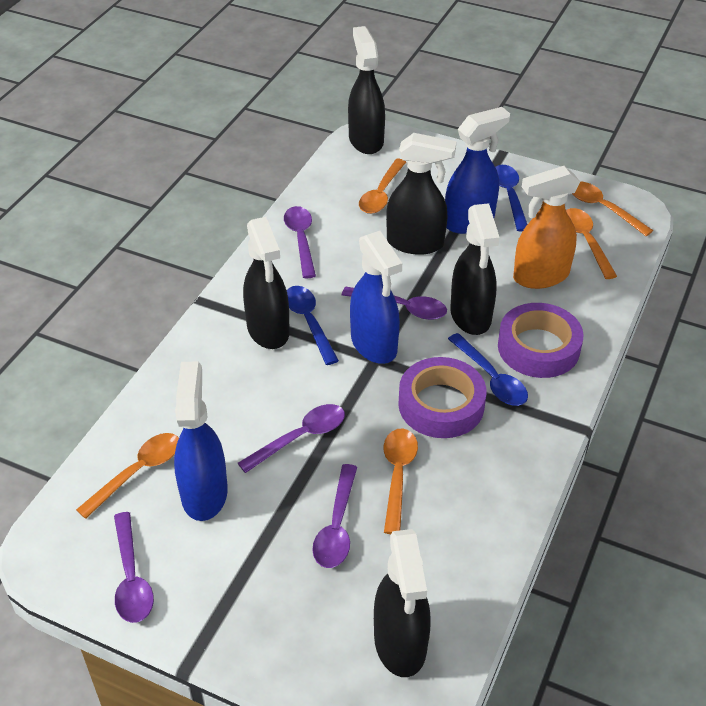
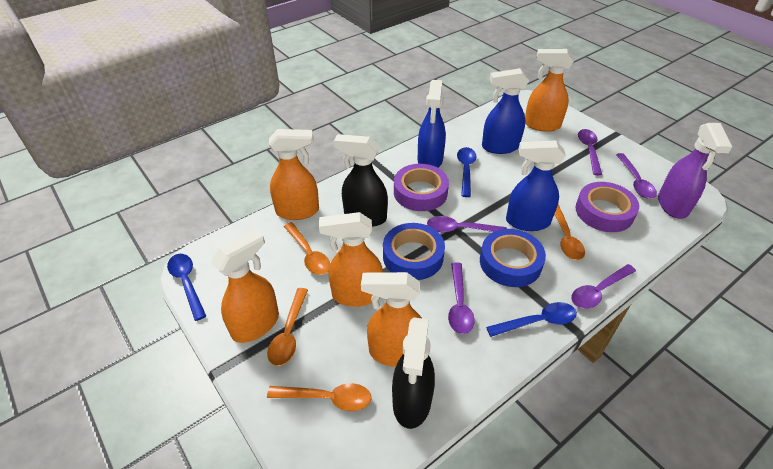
black spray bottle: 5 -> 2
blue tape: 0 -> 2
orange spoon: 5 -> 4
orange spray bottle: 1 -> 5
purple spray bottle: 0 -> 1

